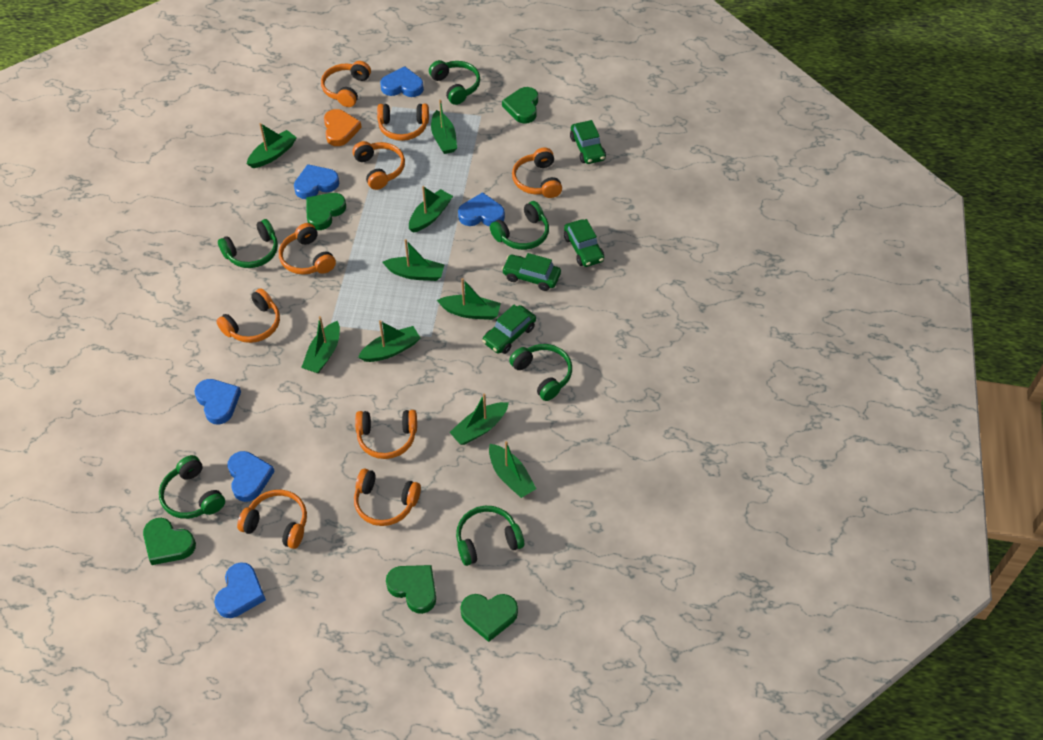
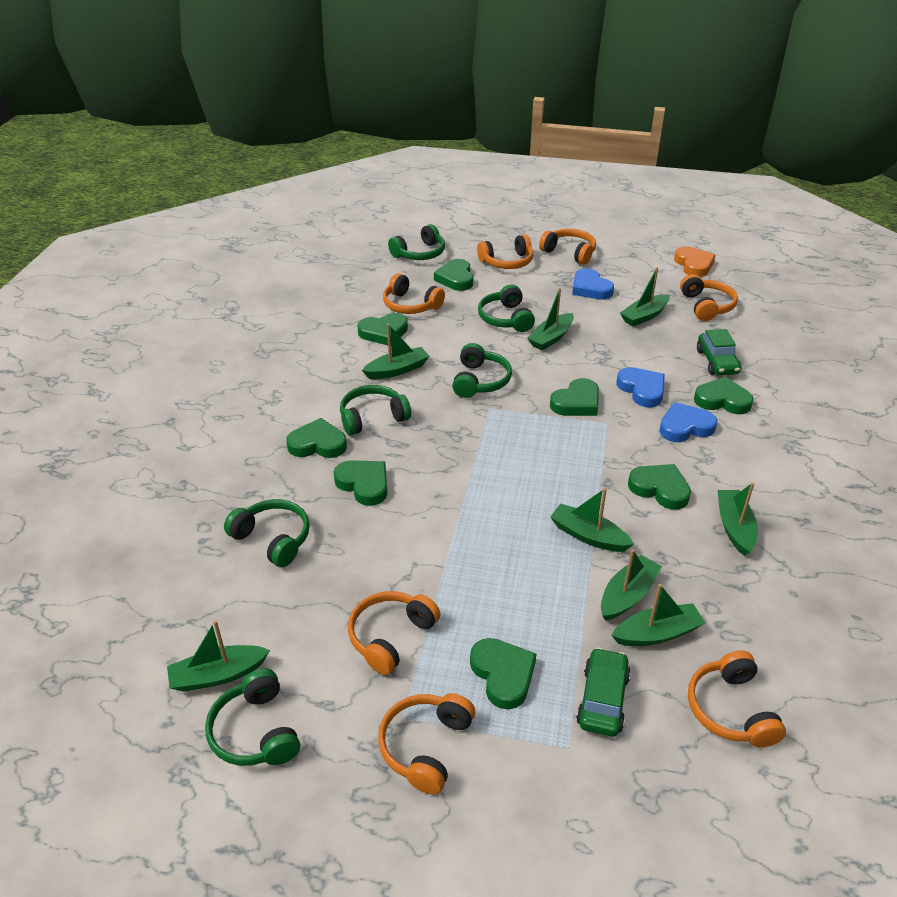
blue heart: 6 -> 3
green boat: 9 -> 8
green car: 4 -> 2
green heart: 5 -> 8
orange headphones: 9 -> 7

